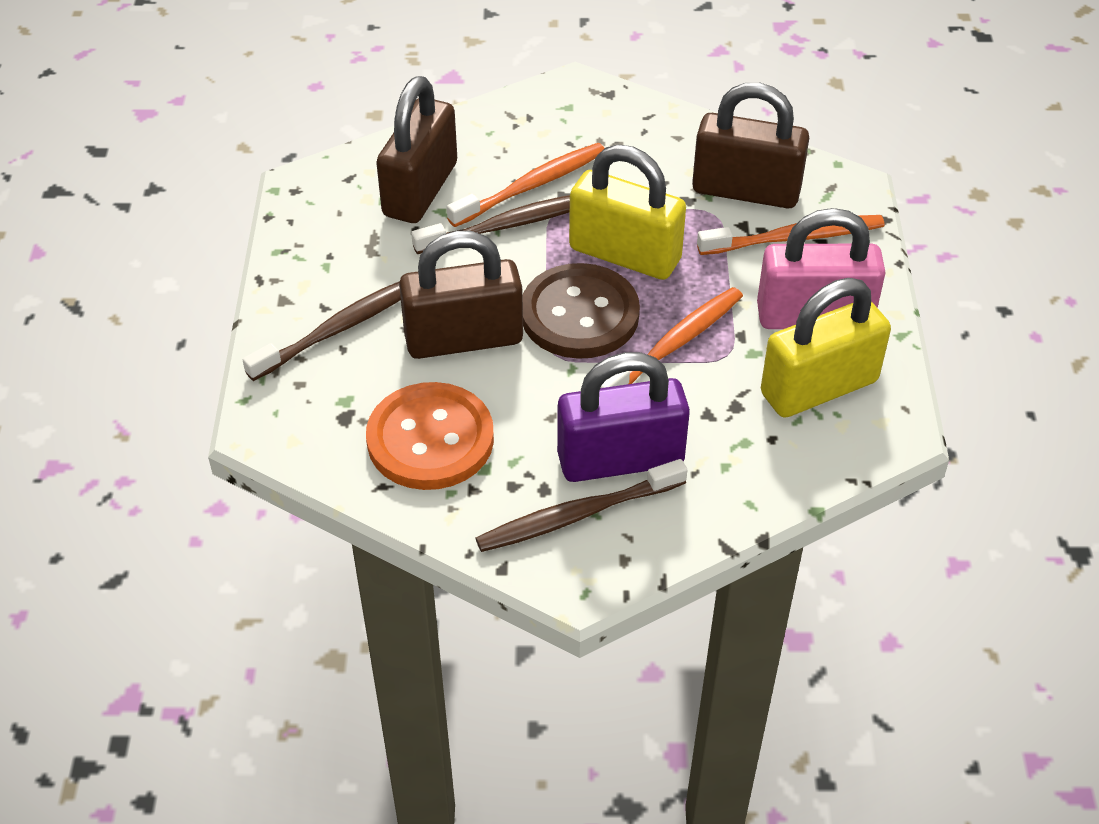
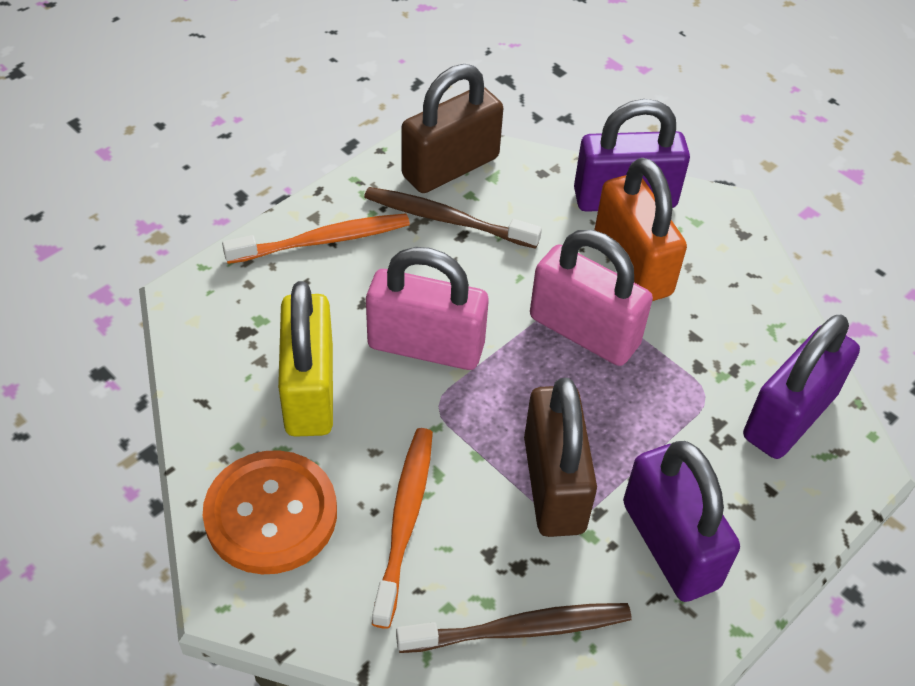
brown button: 1 -> 0
brown padlock: 3 -> 2
brown toothbrush: 3 -> 2
orange padlock: 0 -> 1
orange toothbrush: 3 -> 2
pink padlock: 1 -> 2
purple padlock: 1 -> 3
yellow padlock: 2 -> 1

